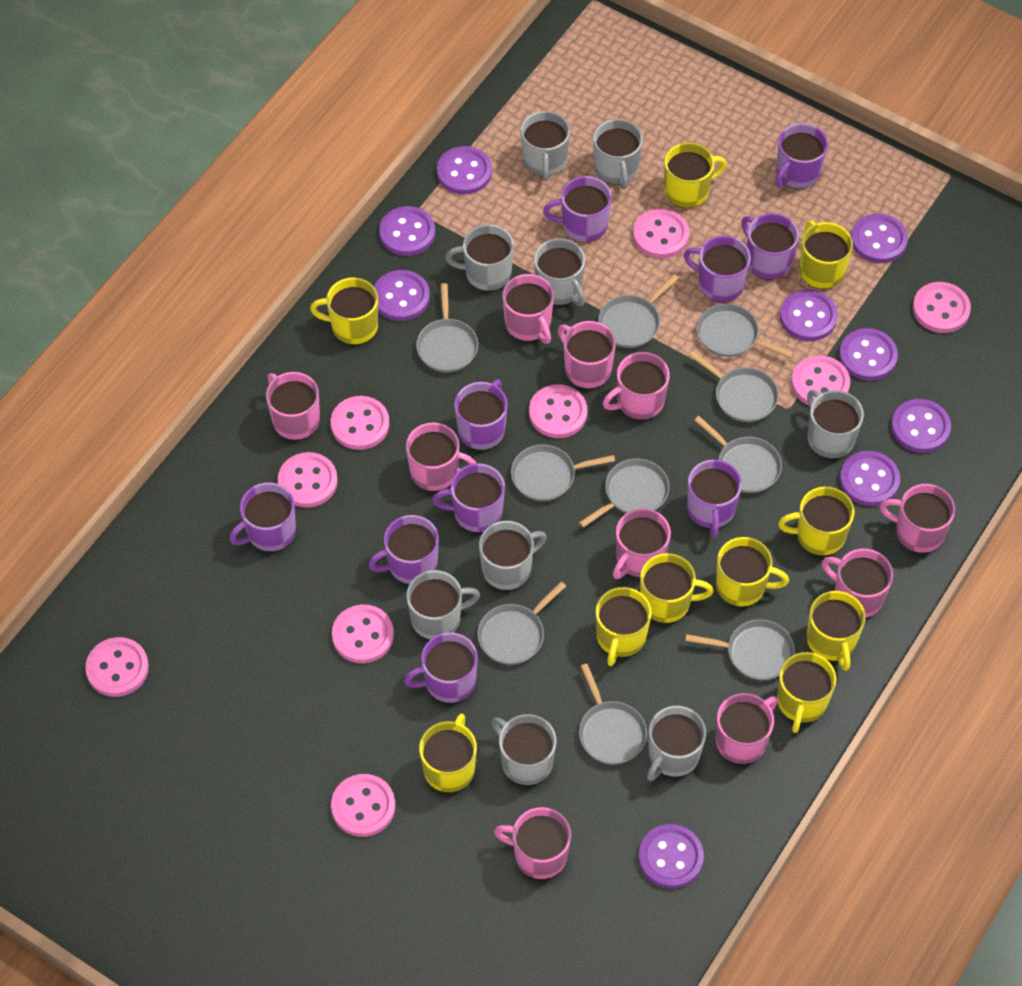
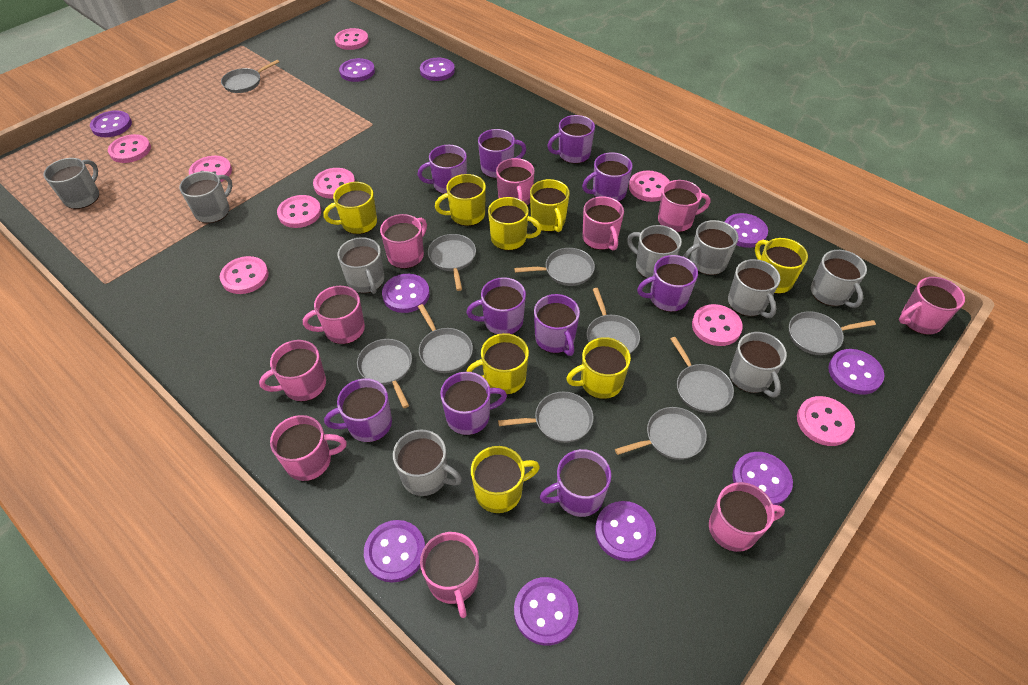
purple button: 9 -> 10
yellow mug: 10 -> 8

